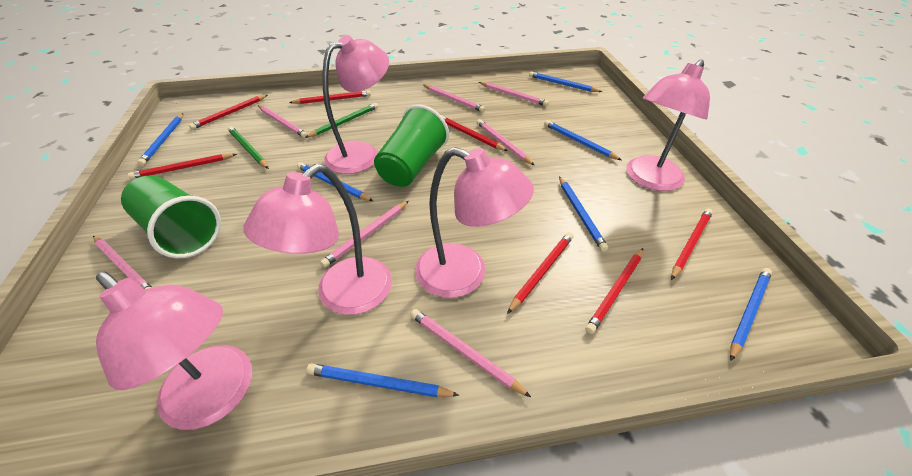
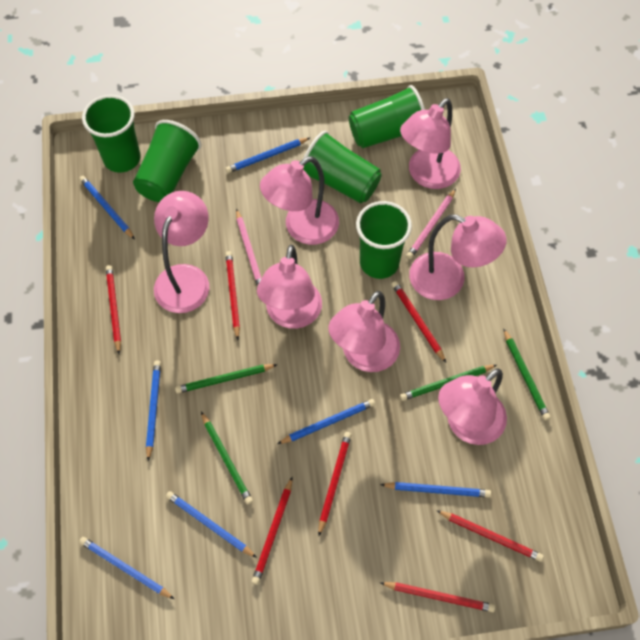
green cup: 2 -> 5
green pencil: 2 -> 4
pink lamp: 5 -> 7
pink pencil: 7 -> 2

